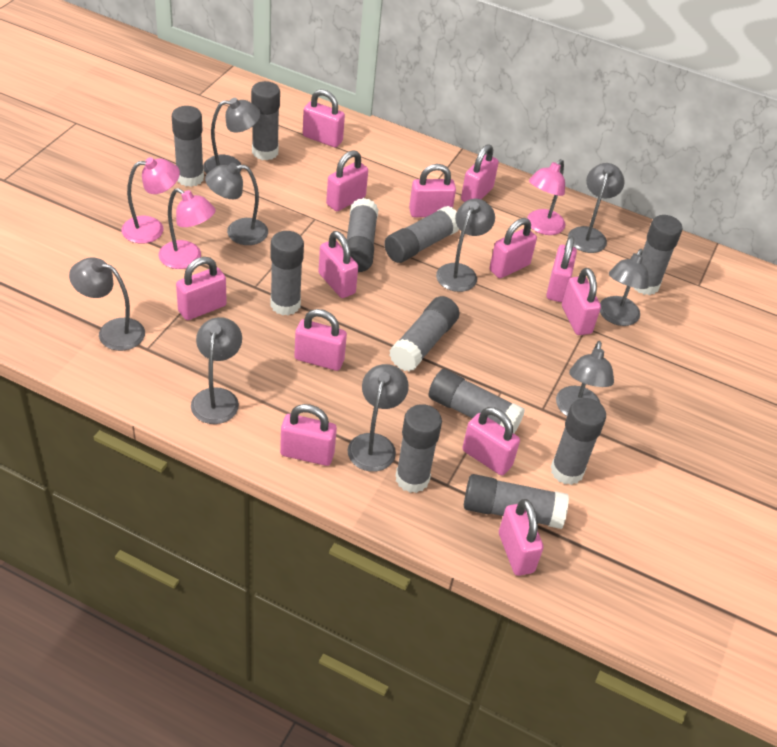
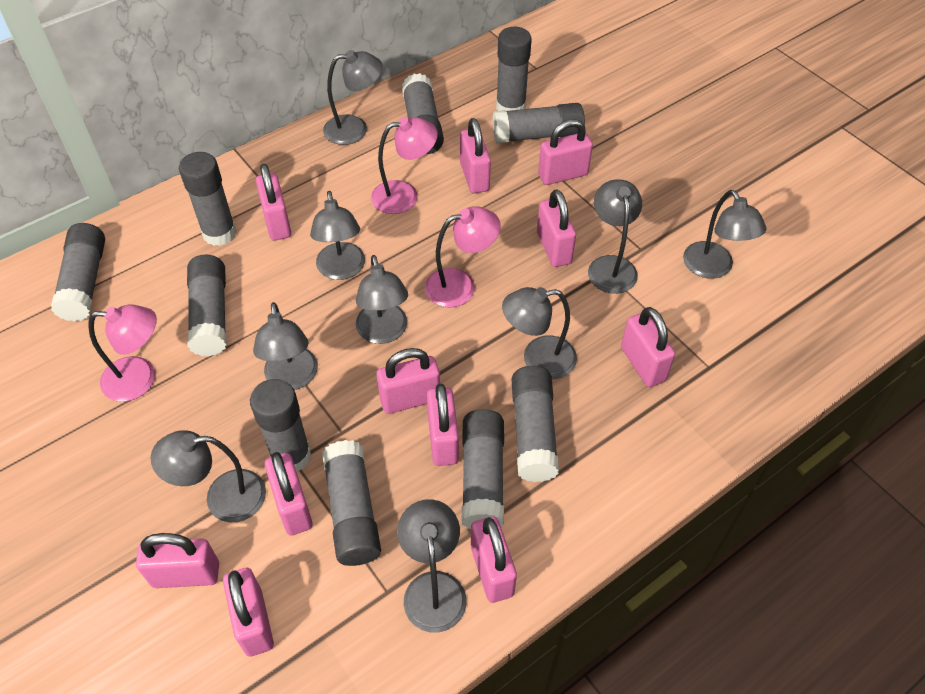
grey glue stick: 11 -> 10
pink padlock: 13 -> 11

